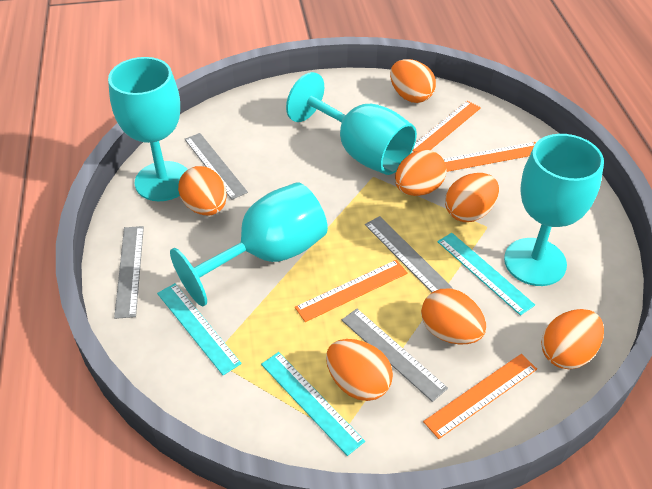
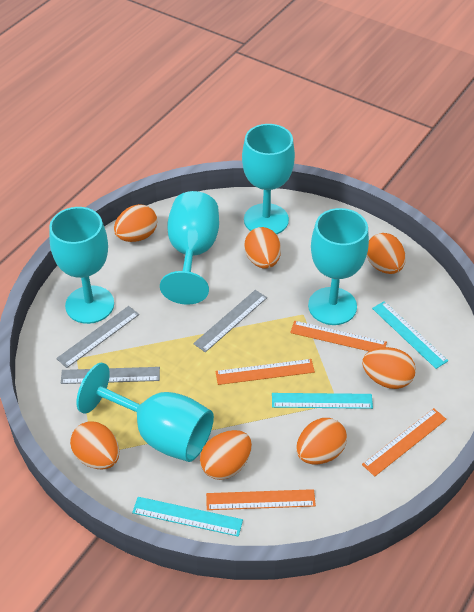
grey ruler: 4 -> 3
turquoise goblet: 4 -> 5

